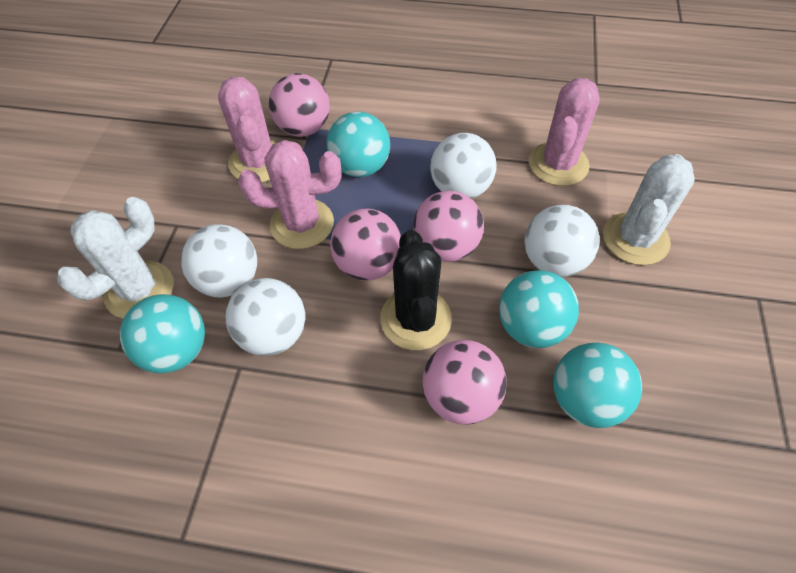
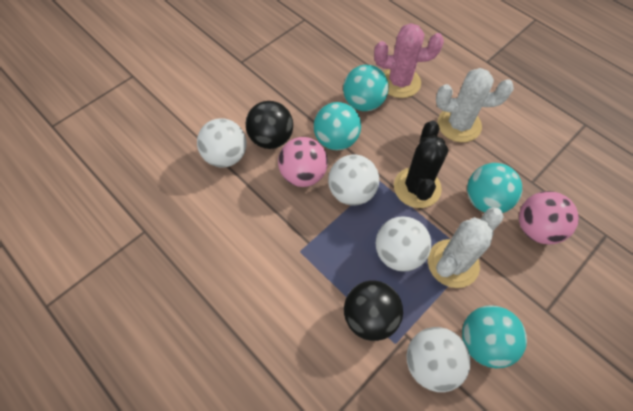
black ball: 0 -> 2
pink ball: 4 -> 2
pink cactus: 3 -> 1

